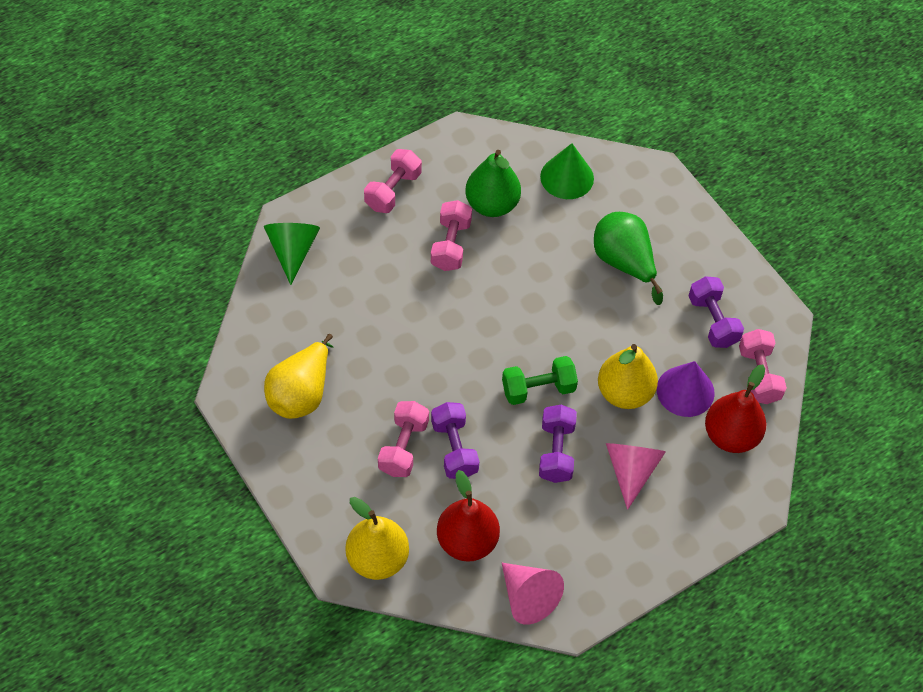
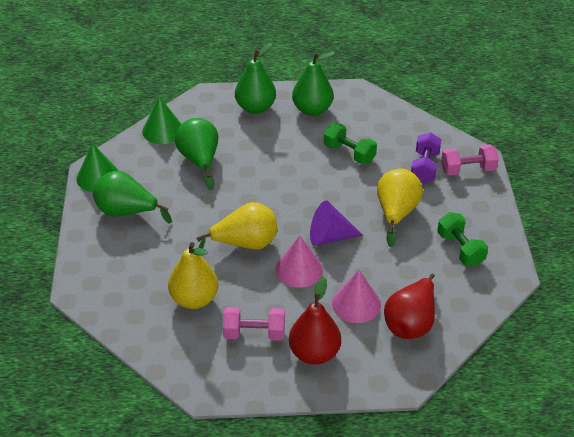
green dumbbell: 1 -> 2
green pear: 2 -> 4
pink dumbbell: 4 -> 2
purple dumbbell: 3 -> 1

